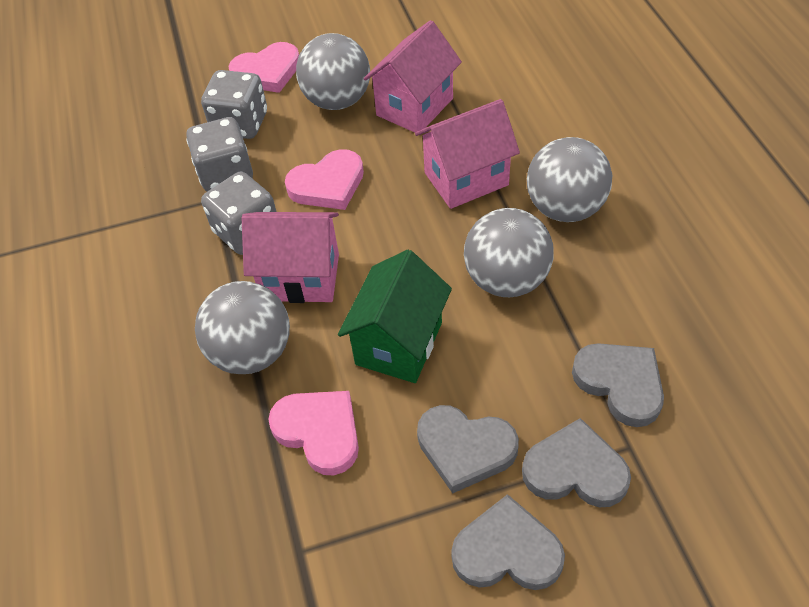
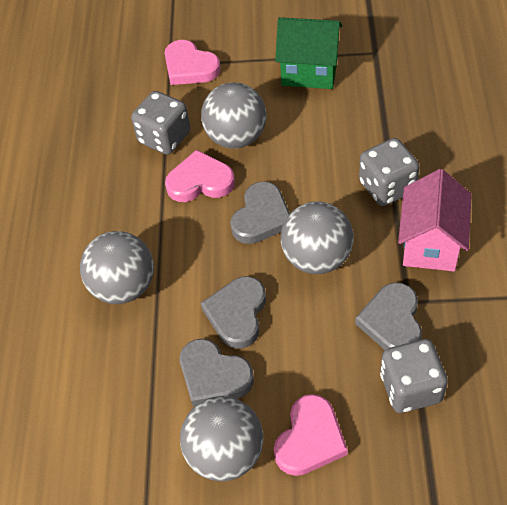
pink house: 3 -> 1

